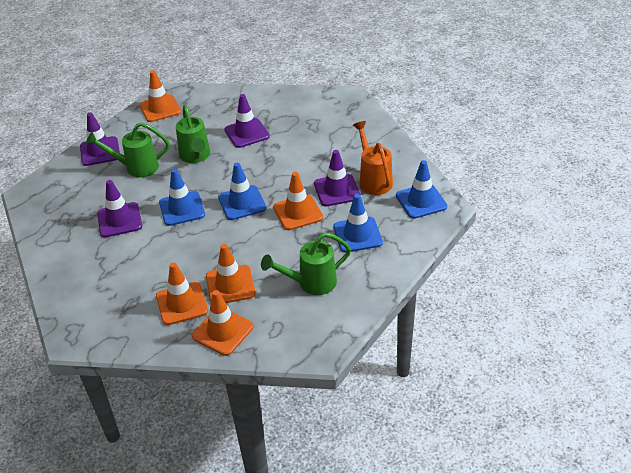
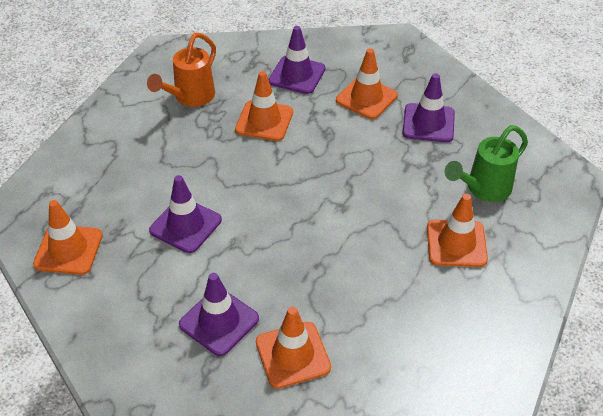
blue traffic cone: 4 -> 0
green watering can: 3 -> 1

